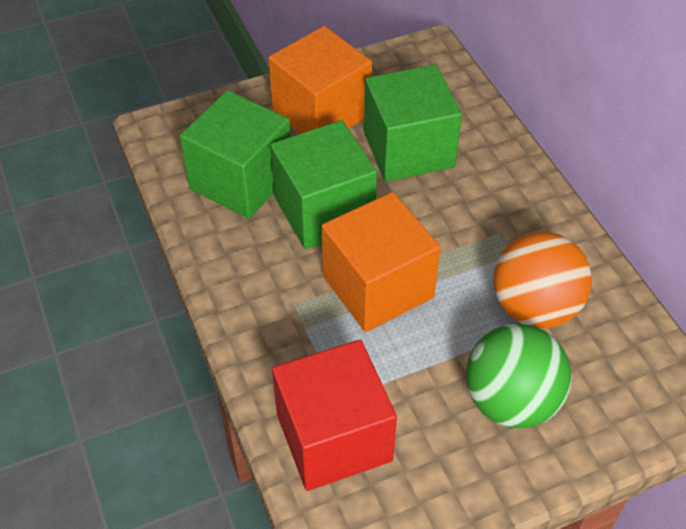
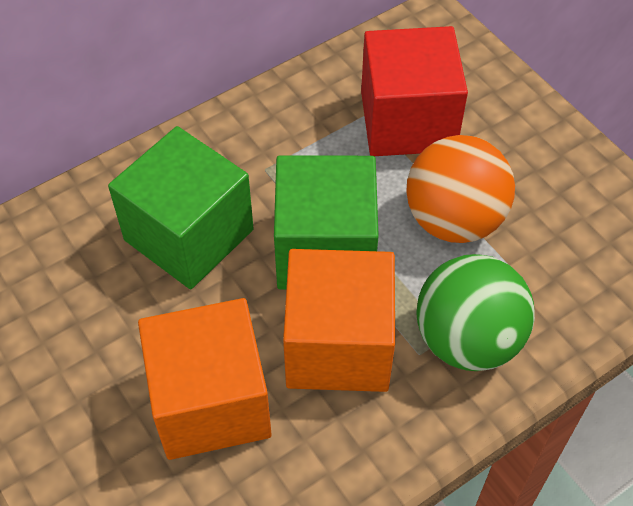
green cube: 3 -> 2

